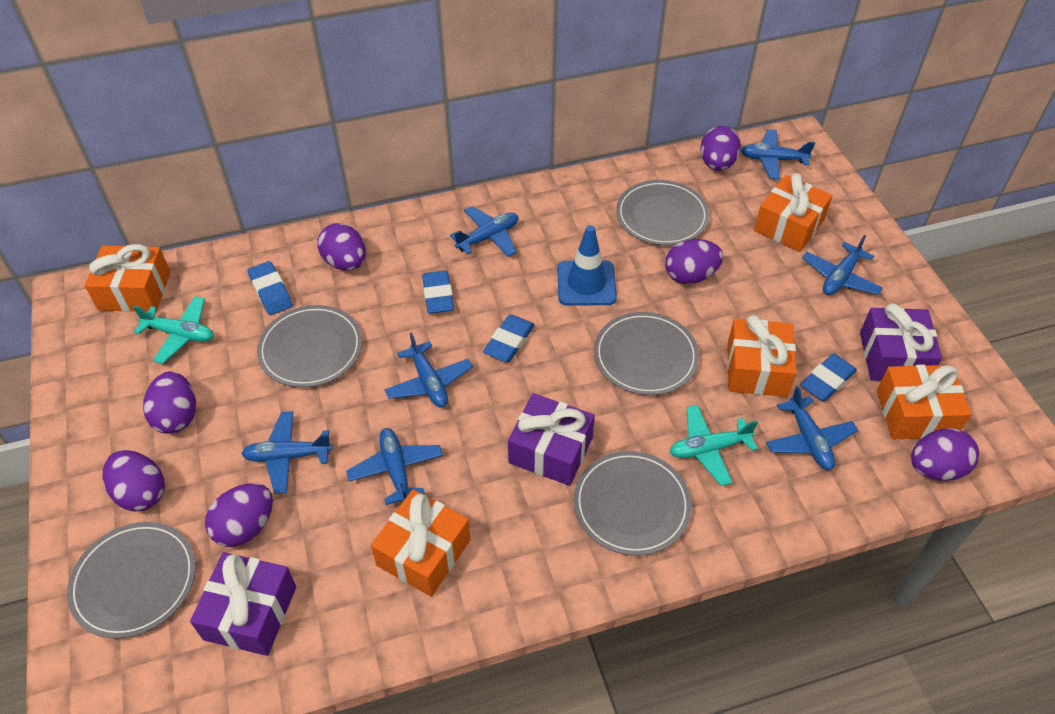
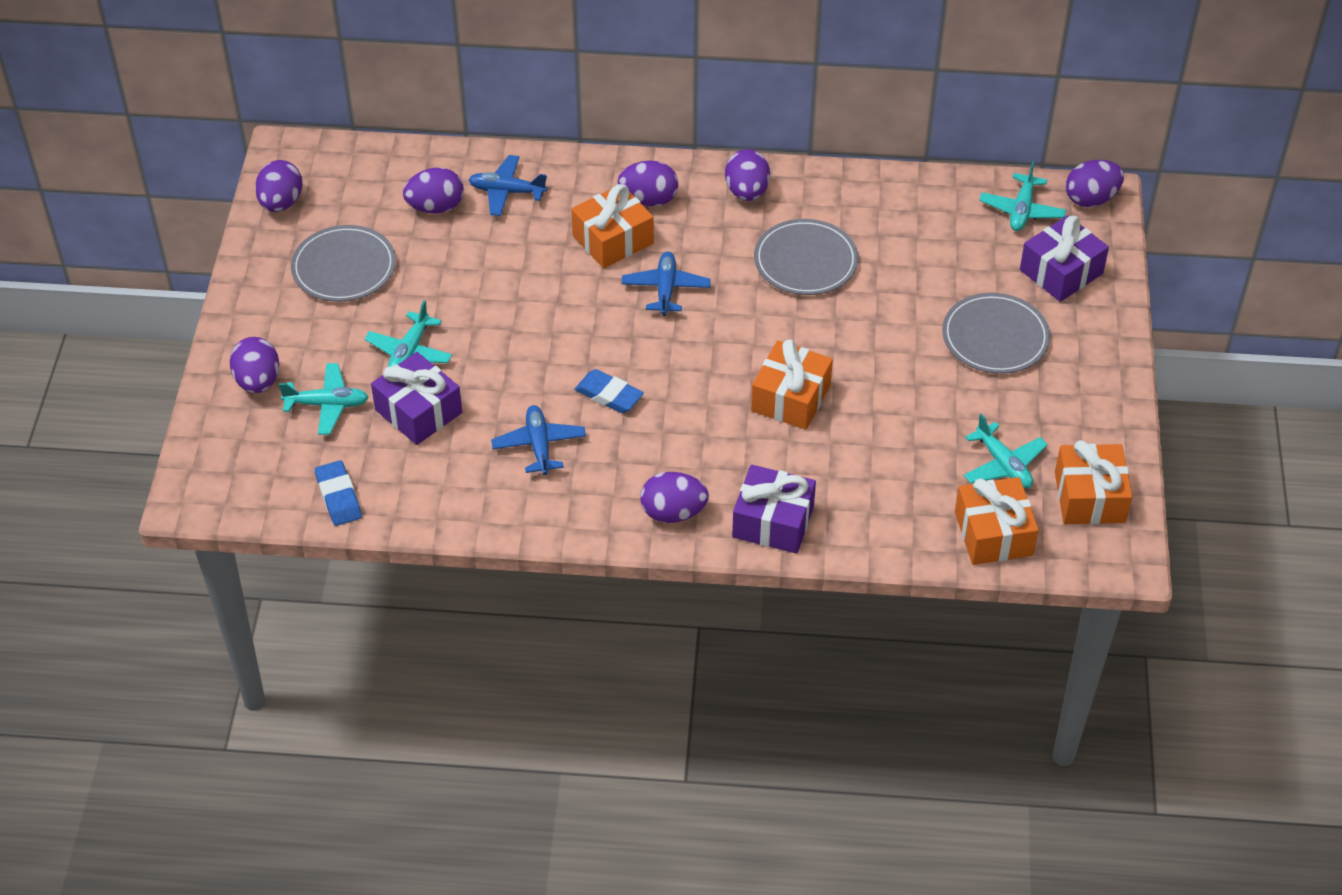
blue eraser: 4 -> 2
blue plane: 7 -> 3
blue traffic cone: 1 -> 0
grey plate: 5 -> 3
orange gift: 5 -> 4
turquoise plane: 2 -> 4

